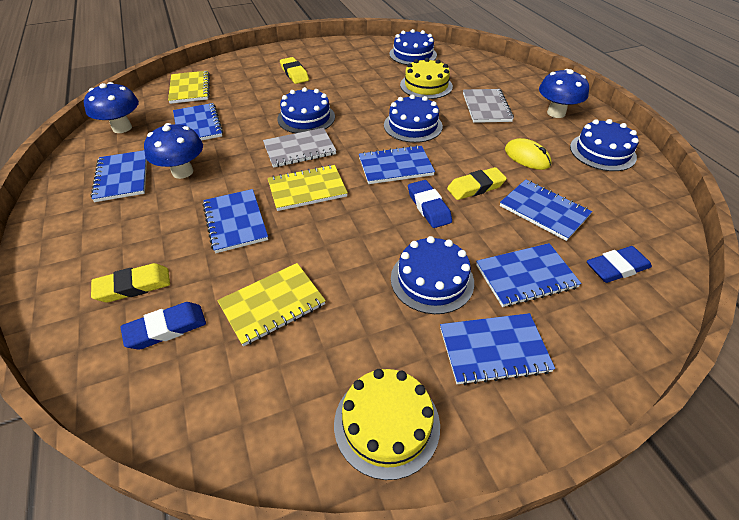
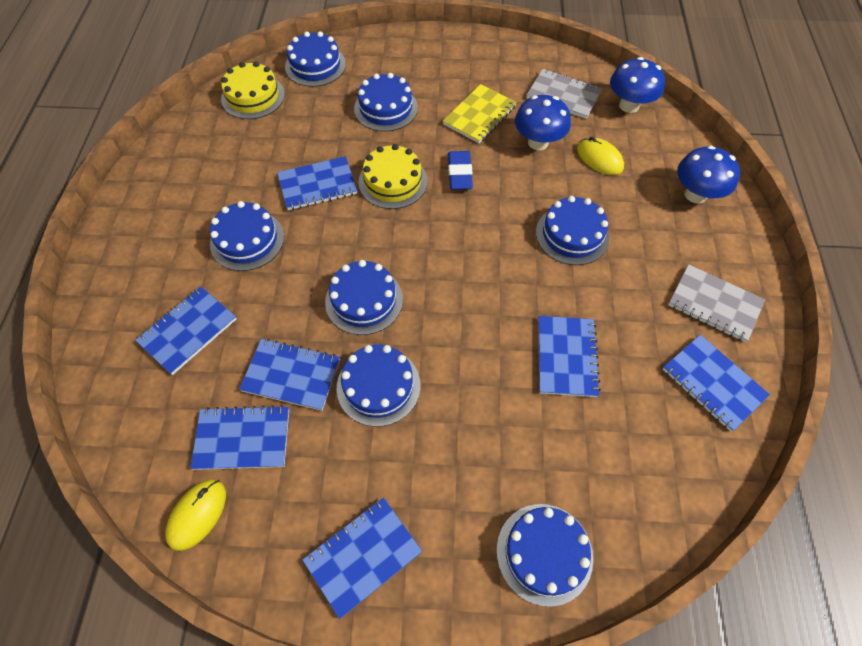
blue cake: 5 -> 7
blue eraser: 3 -> 1
yellow eraser: 3 -> 0
yellow mouse: 1 -> 2
yellow notebook: 3 -> 1

